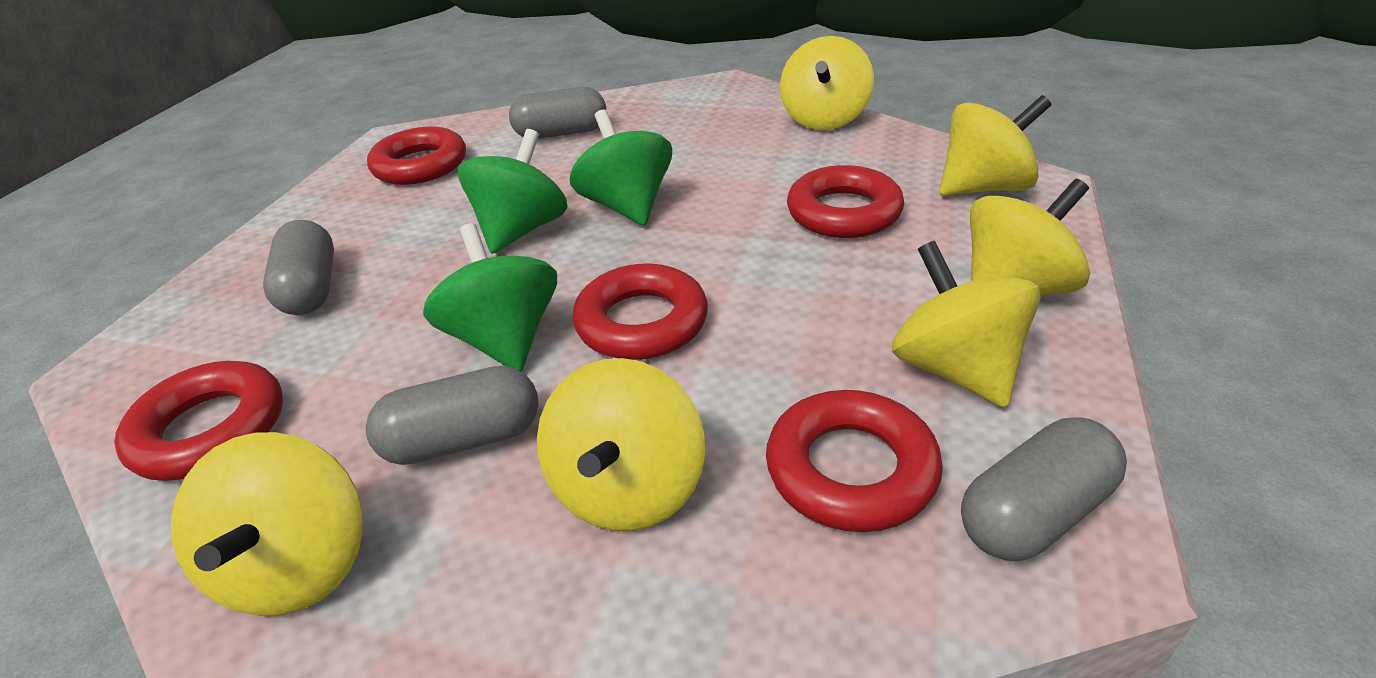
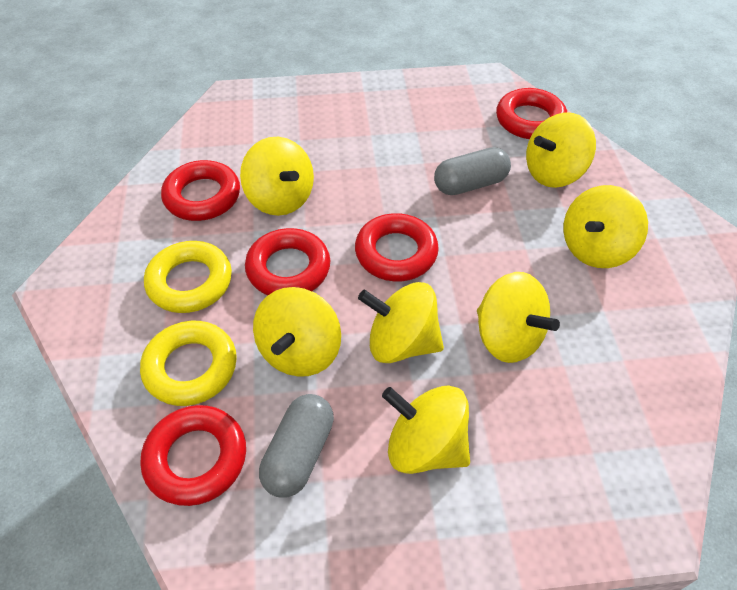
green spinning top: 3 -> 0
grey capsule: 4 -> 2
yellow ring: 0 -> 2
yellow spinning top: 6 -> 7

